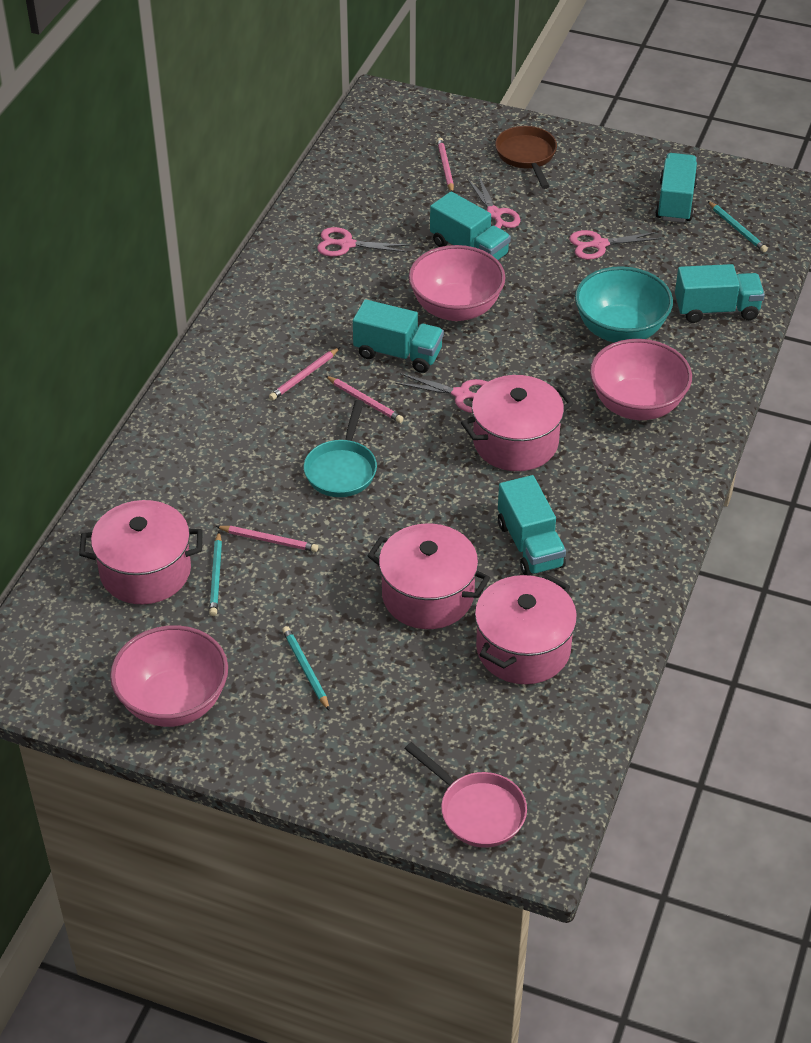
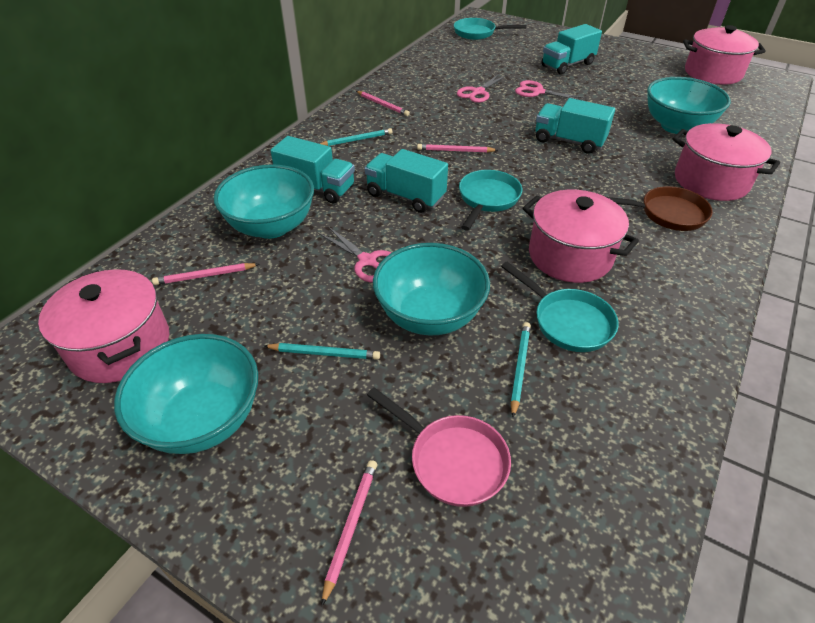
pink bowl: 3 -> 0
pink scissors: 4 -> 3
turquoise bowl: 1 -> 4
turquoise pan: 1 -> 3
turquoise truck: 5 -> 4

